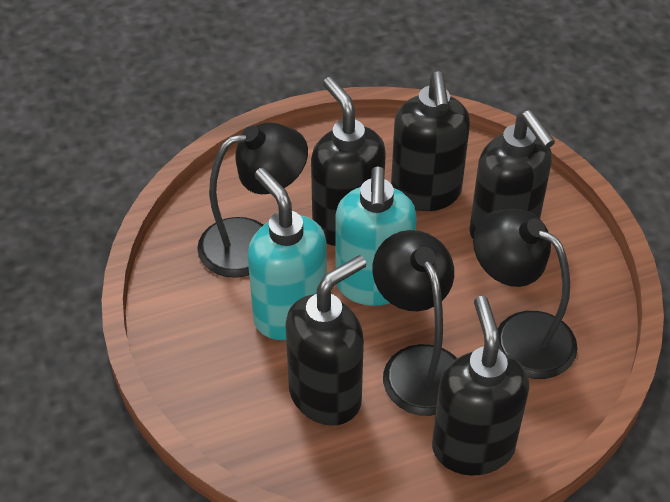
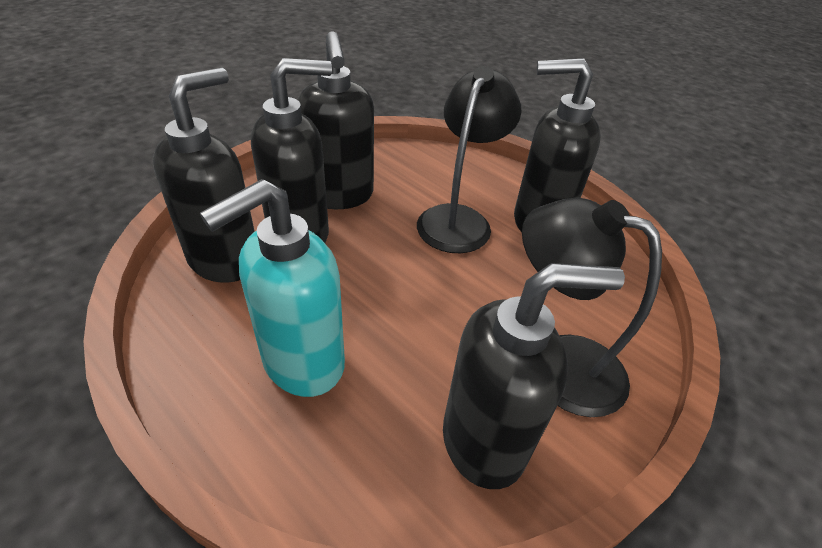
black lamp: 3 -> 2
turquoise soap dispenser: 2 -> 1

